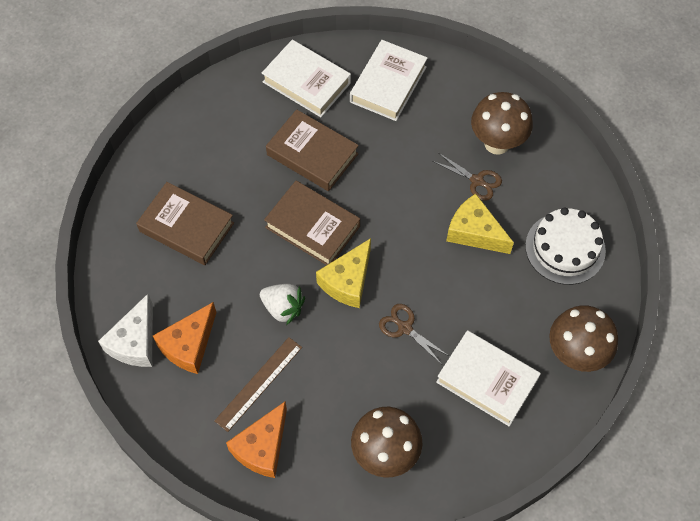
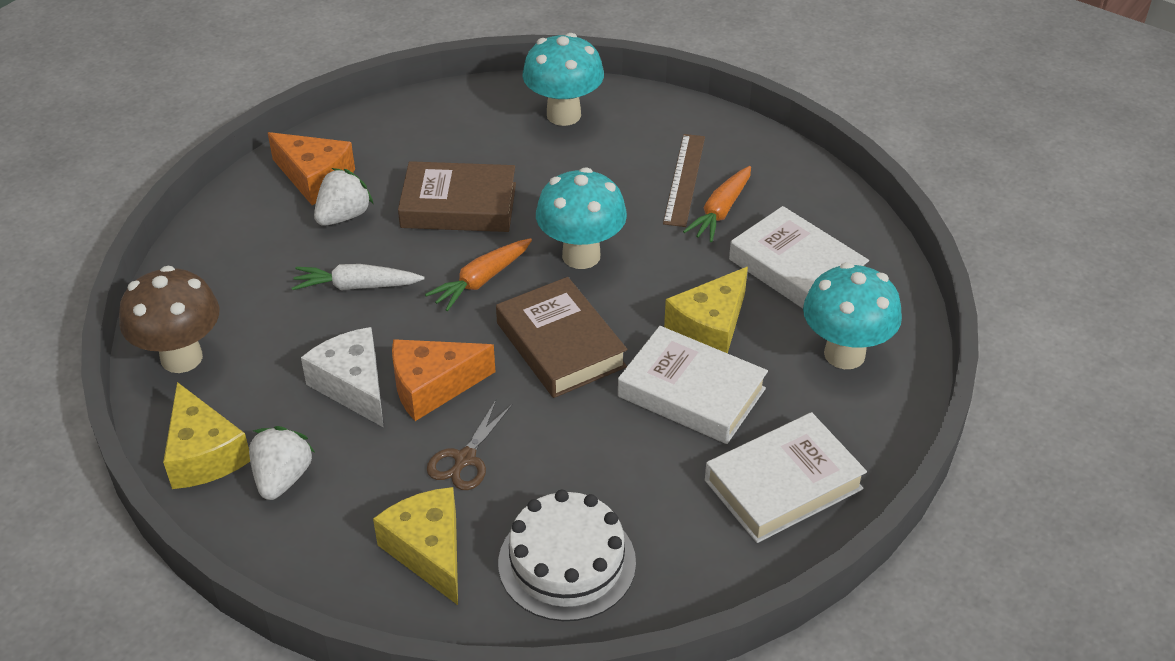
brown book: 3 -> 2
brown mushroom: 3 -> 1
brown scissors: 2 -> 1
orange carrot: 0 -> 2
turquoise mushroom: 0 -> 3
white carrot: 0 -> 1
white strawberry: 1 -> 2
yellow cheese: 2 -> 3

